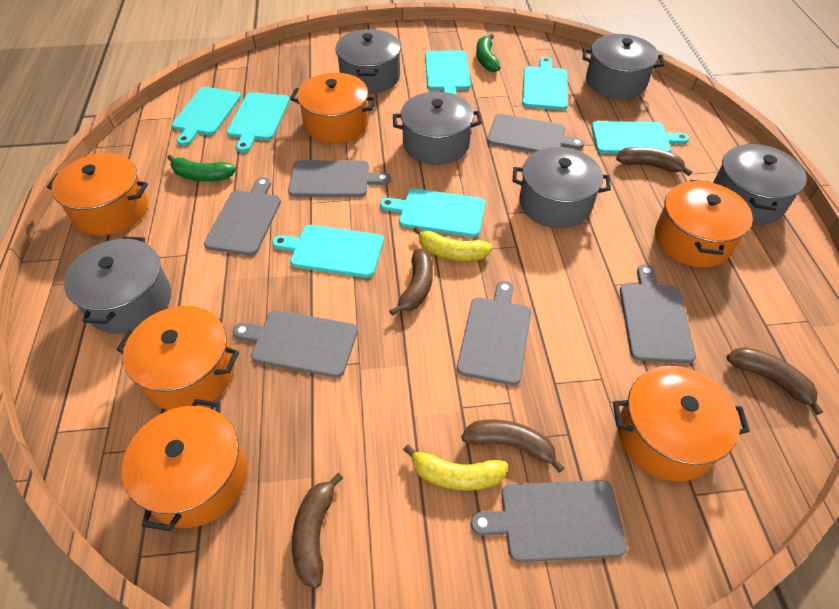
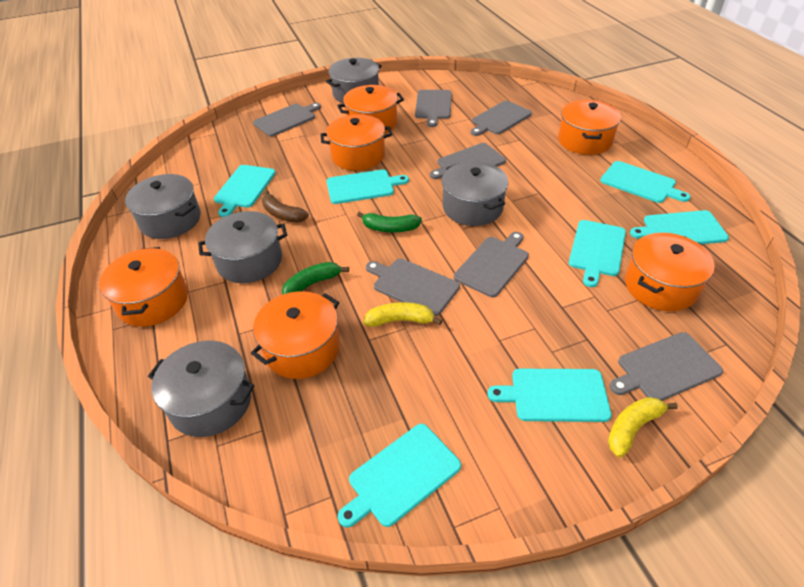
brown banana: 5 -> 1
grey pot: 6 -> 5

